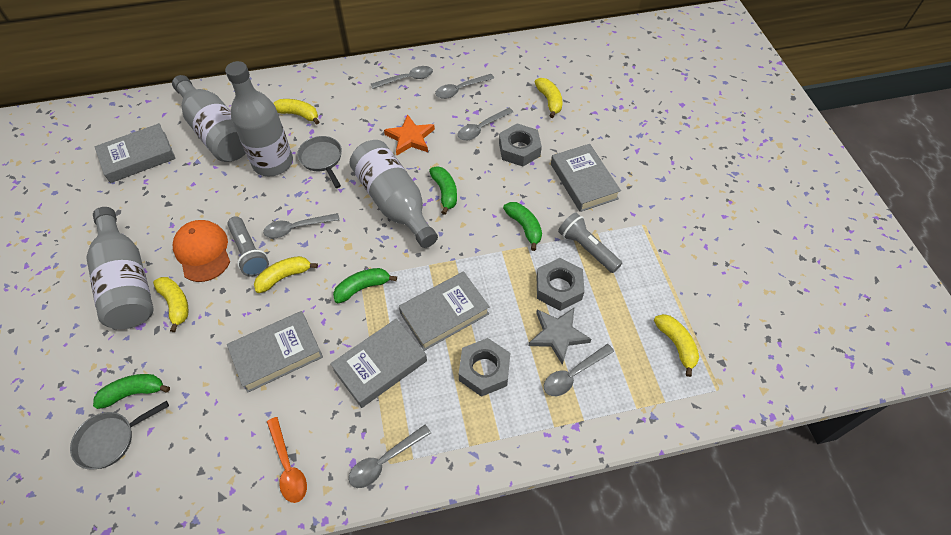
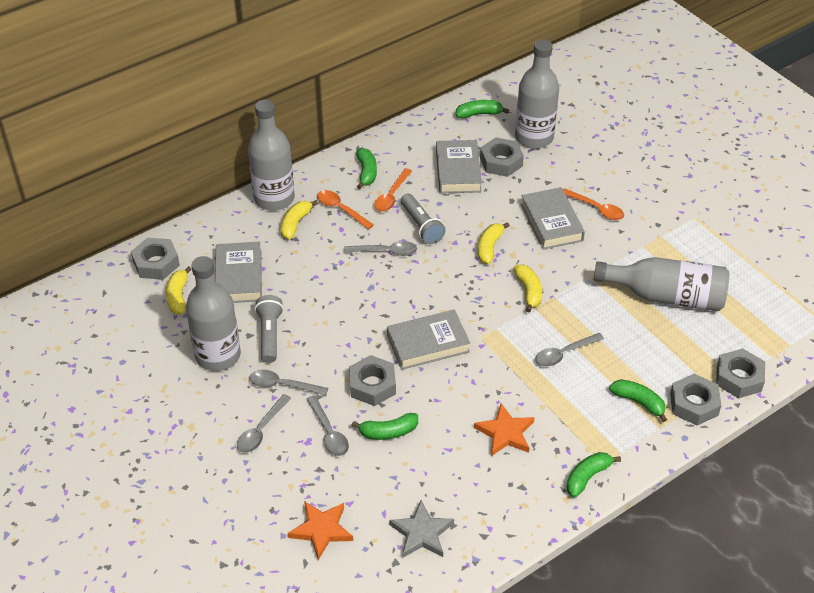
green banana: 4 -> 5
grey book: 5 -> 4
grey nut: 3 -> 5
grey pan: 2 -> 0
grey spoon: 6 -> 5
orange cap: 1 -> 0
orange spoon: 1 -> 3
orange star: 1 -> 2
yellow banana: 5 -> 4

